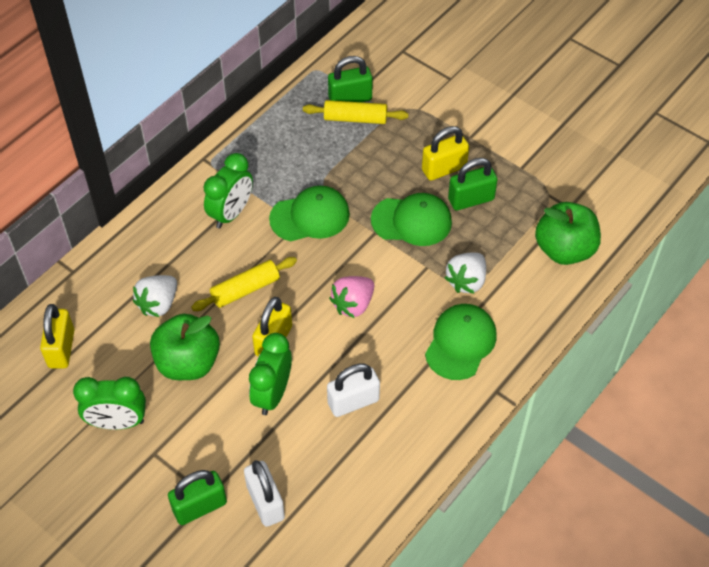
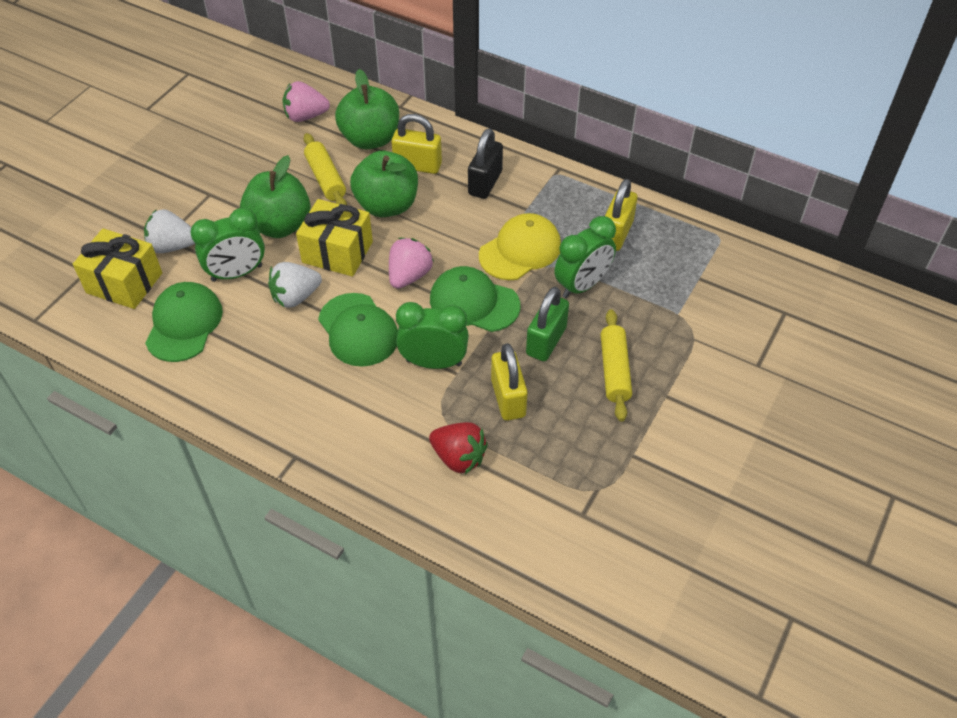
black padlock: 0 -> 1
green apple: 2 -> 3
green padlock: 3 -> 1
pink strawberry: 1 -> 2
red strawberry: 0 -> 1
white padlock: 2 -> 0
yellow cap: 0 -> 1
yellow gift: 0 -> 2

